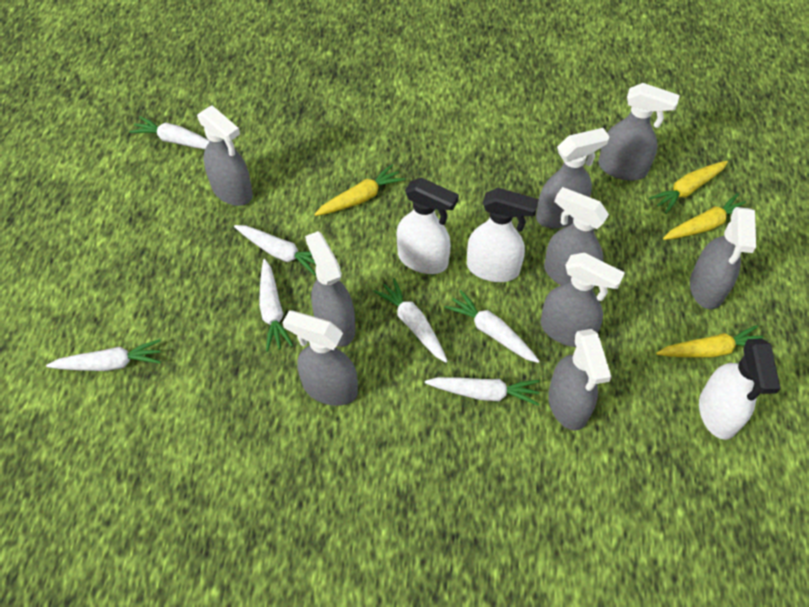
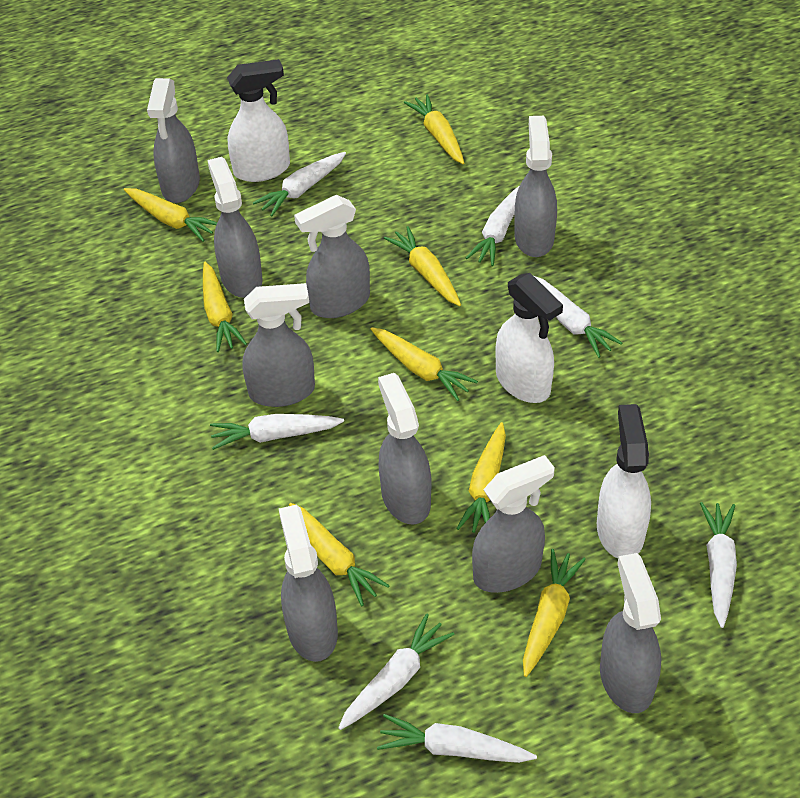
yellow carrot: 4 -> 8

